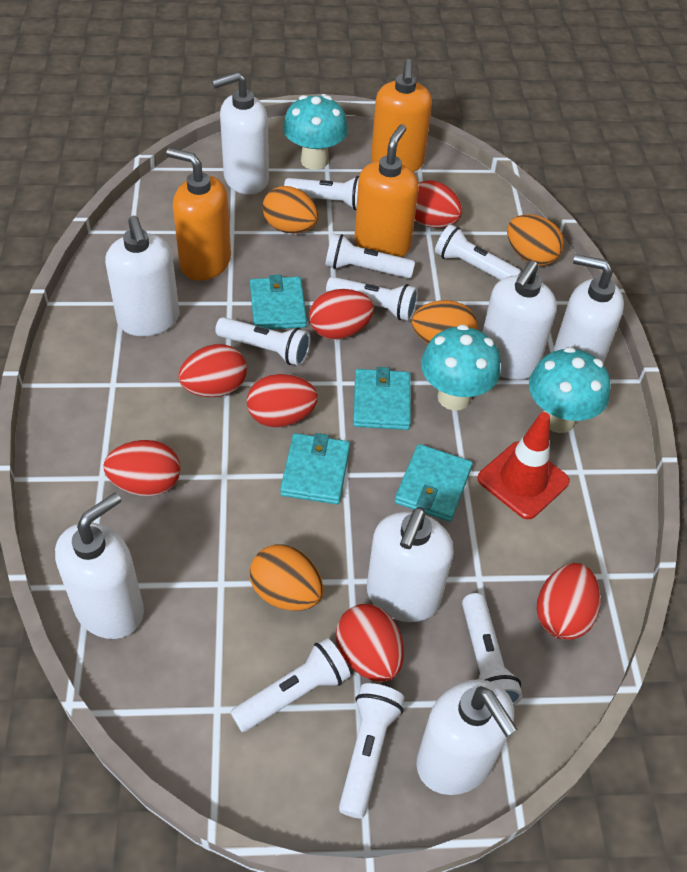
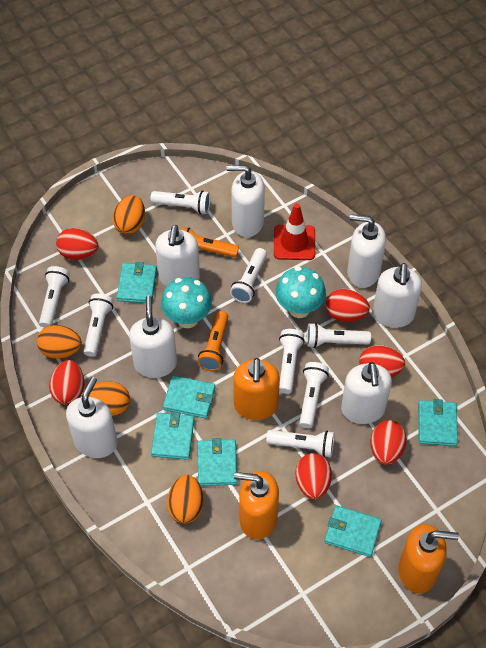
orange flashlight: 0 -> 2
red egg: 7 -> 6
turquoise mushroom: 3 -> 2
turquoise wallet: 4 -> 6

